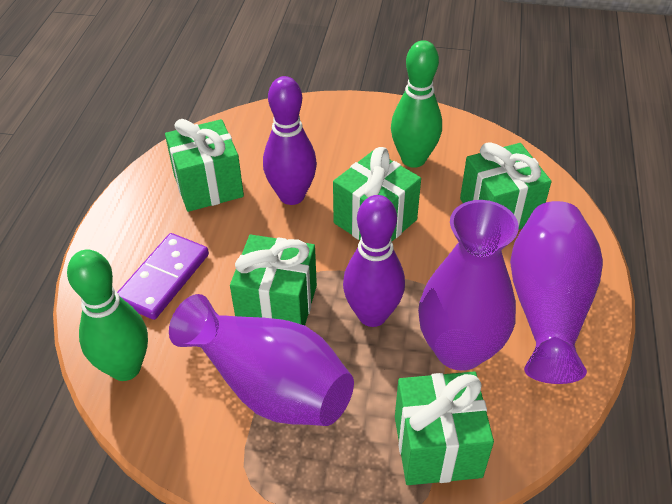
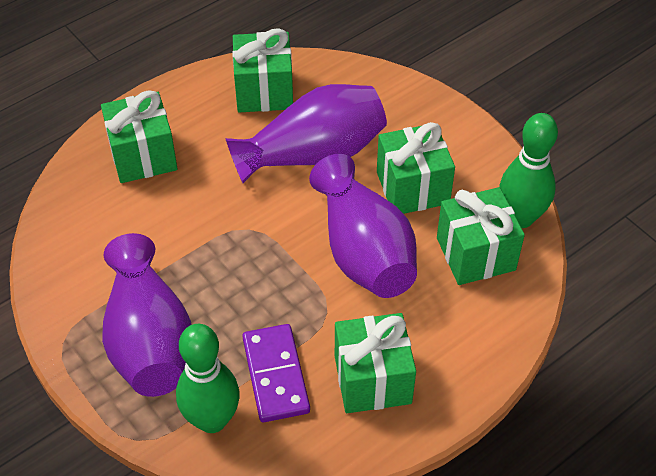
purple bowling pin: 2 -> 0

